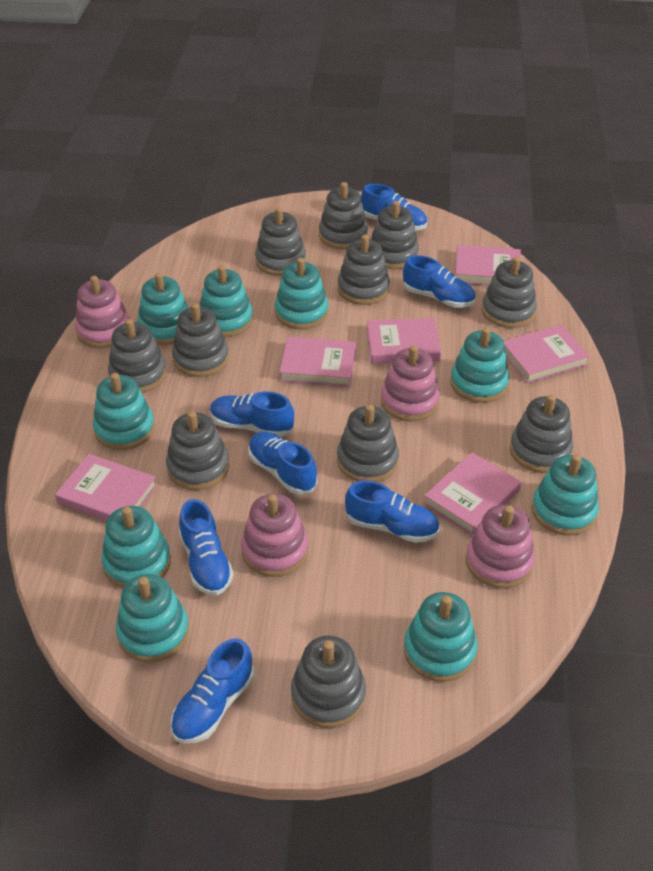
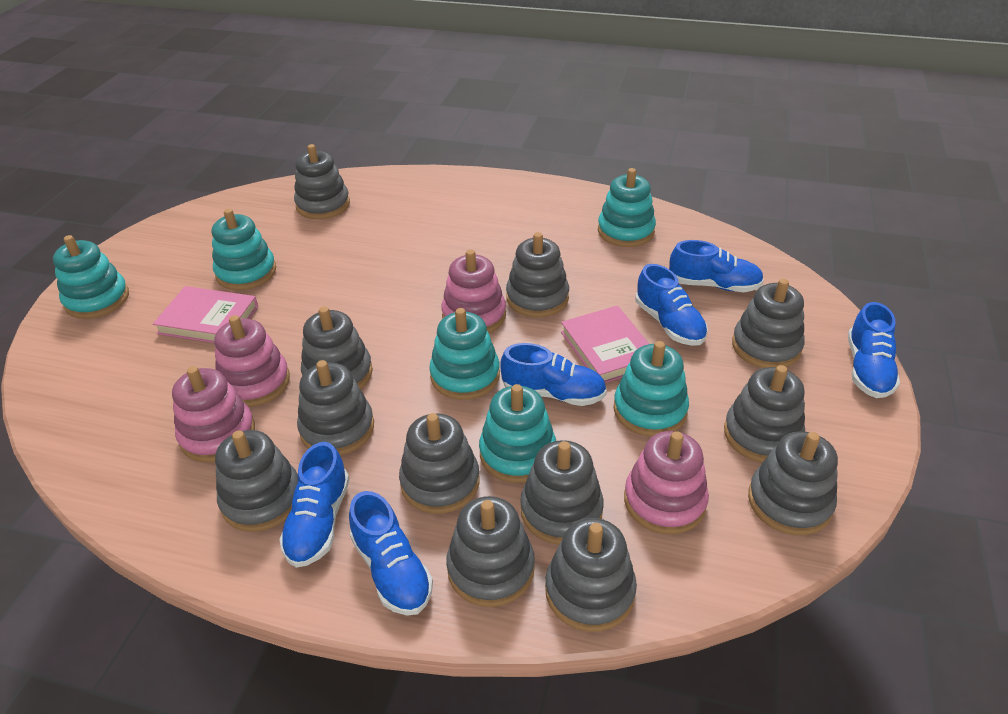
blue shoe: 7 -> 6
grey stacking toy: 11 -> 12
pink book: 6 -> 2
turquoise stacking toy: 9 -> 6

